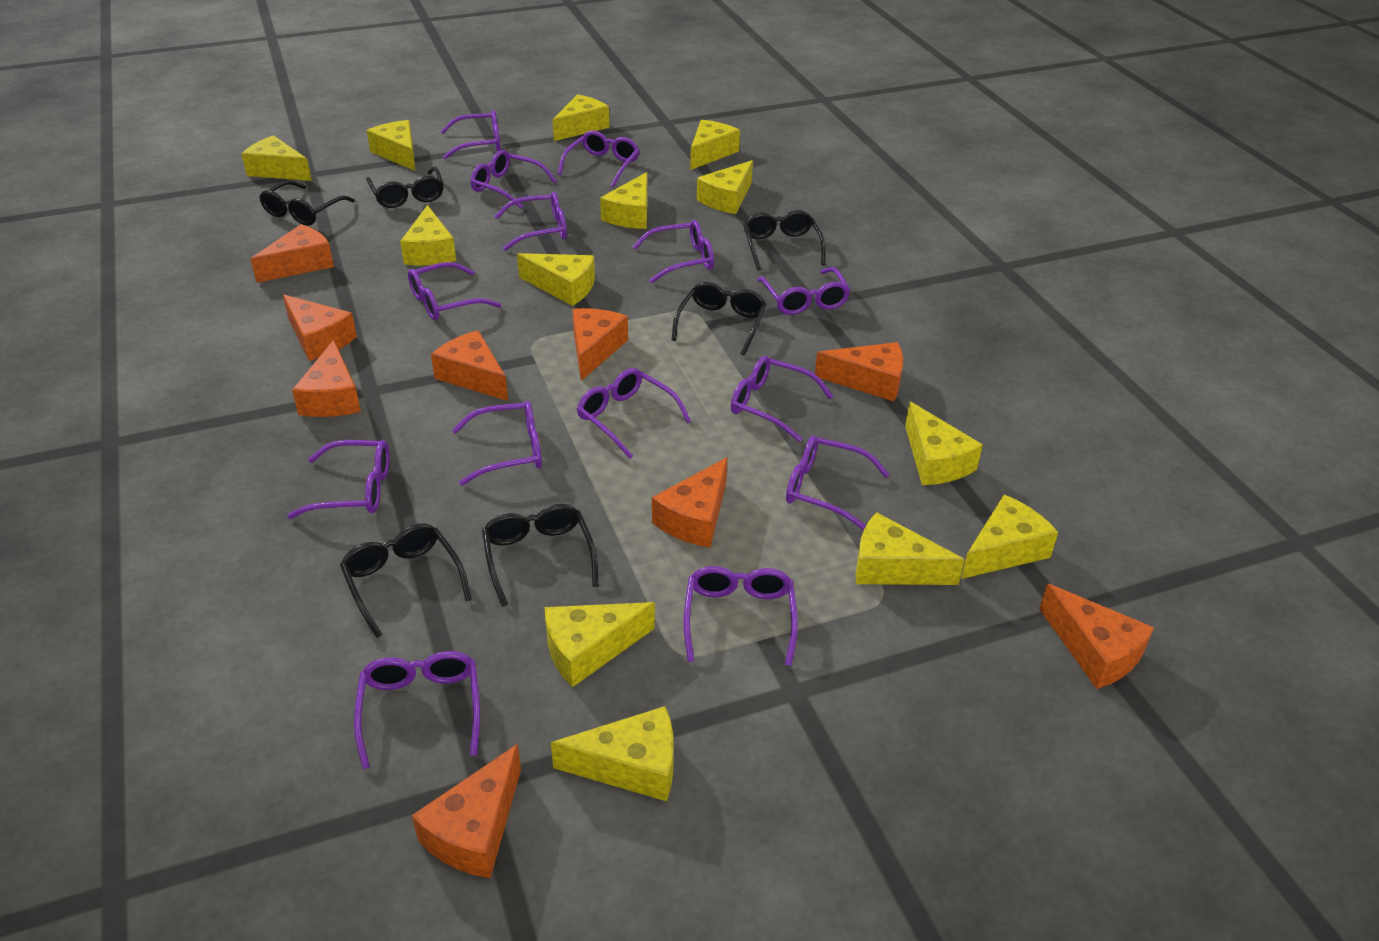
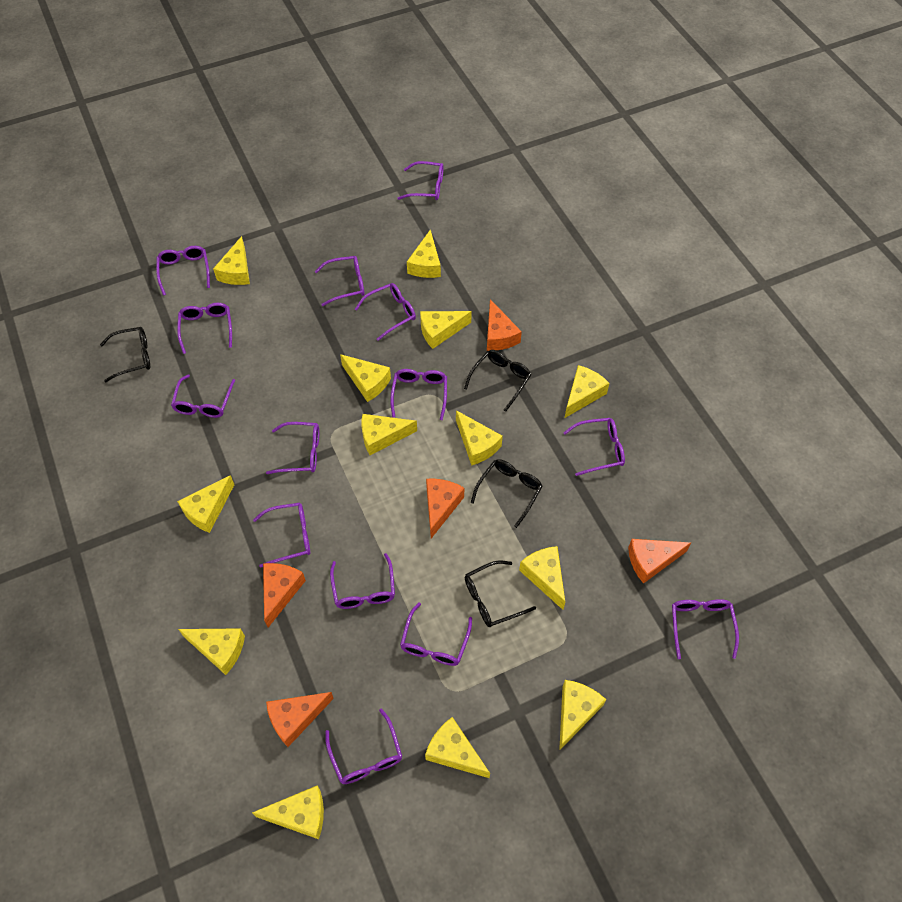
black glasses: 6 -> 4
orange cheese: 9 -> 5

